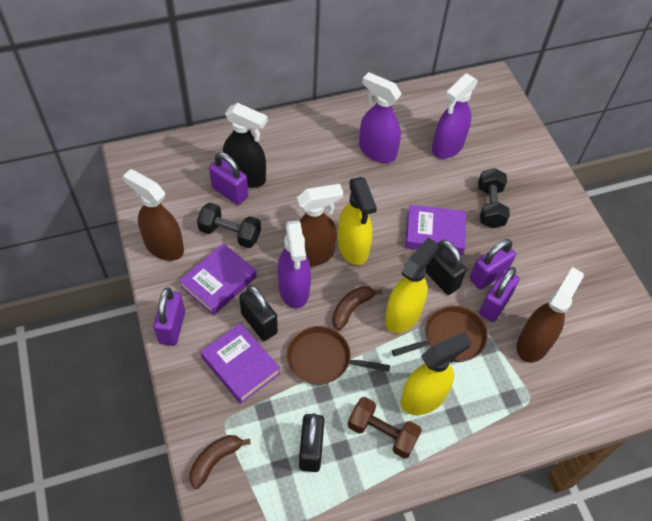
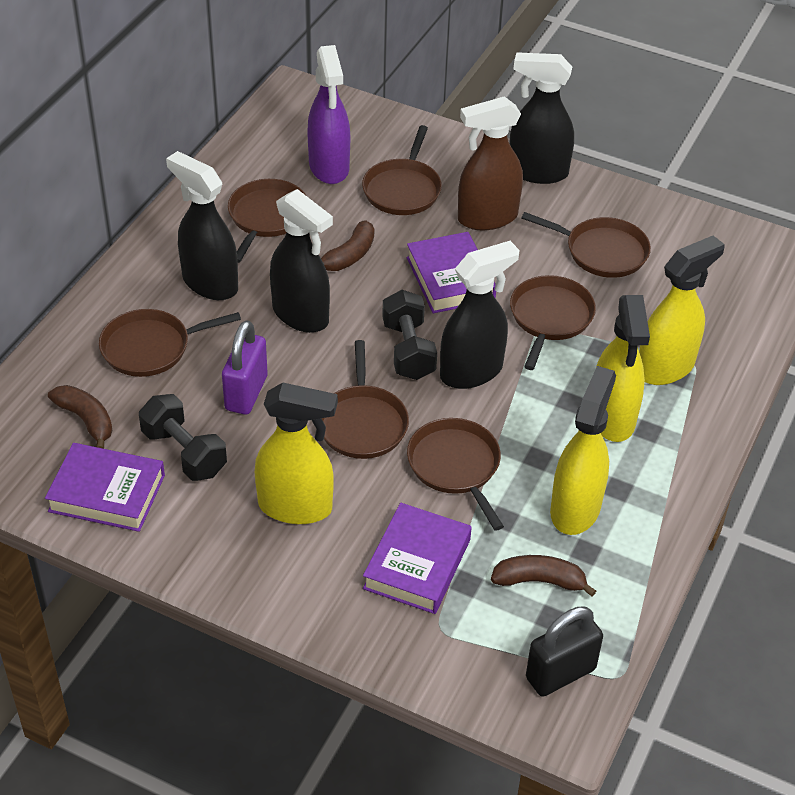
black padlock: 3 -> 1
black spray bottle: 1 -> 4
brown banana: 2 -> 3
brown dumbbell: 1 -> 0
brown pan: 2 -> 7
brown spray bottle: 3 -> 1
purple padlock: 4 -> 1
purple spray bottle: 3 -> 1
yellow spray bottle: 3 -> 4

